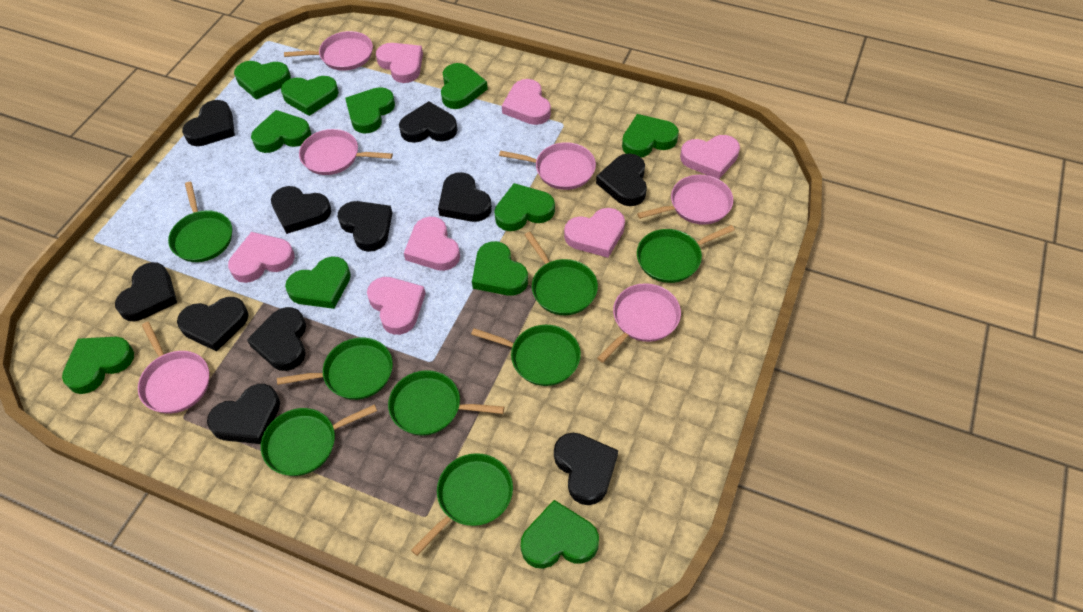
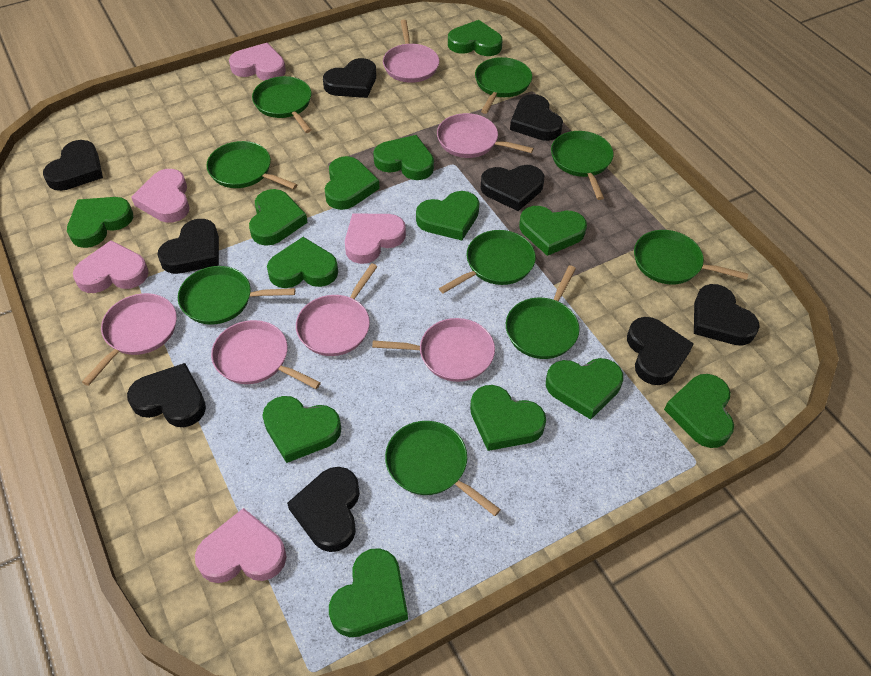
black heart: 11 -> 9
green heart: 11 -> 13
green pan: 8 -> 9
pink heart: 7 -> 5

